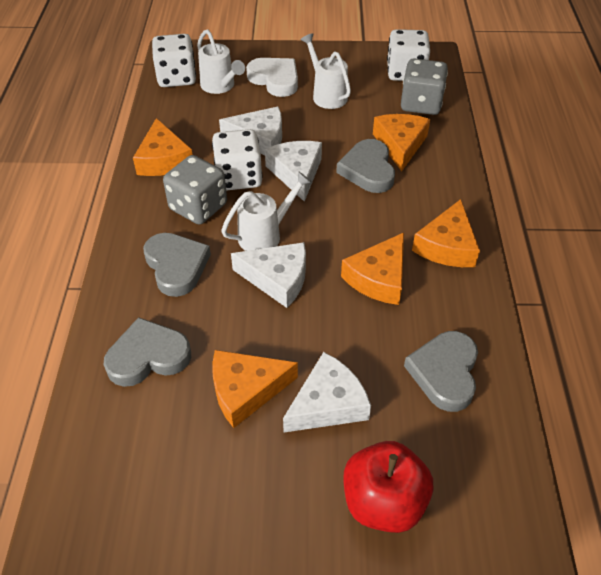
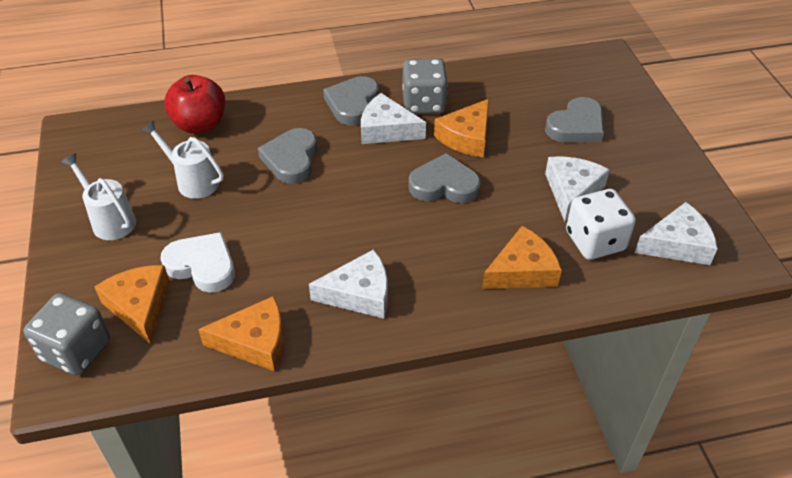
orange cheese: 5 -> 4
white dice: 3 -> 1
white watering can: 3 -> 2

